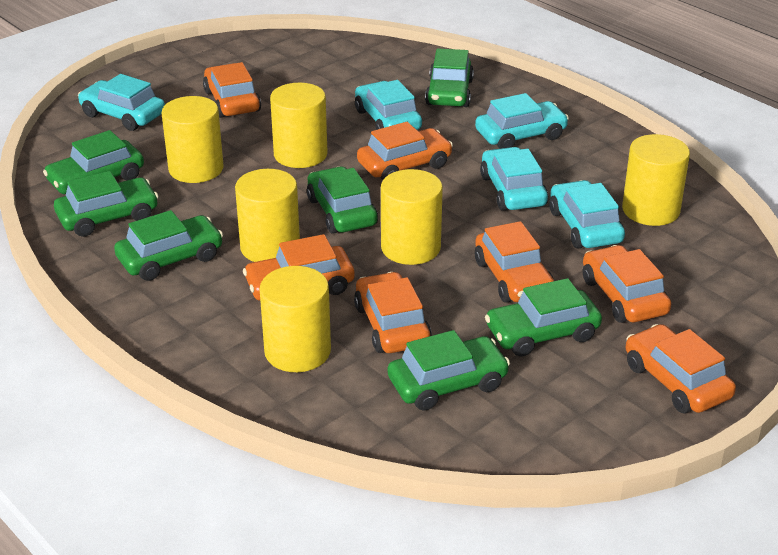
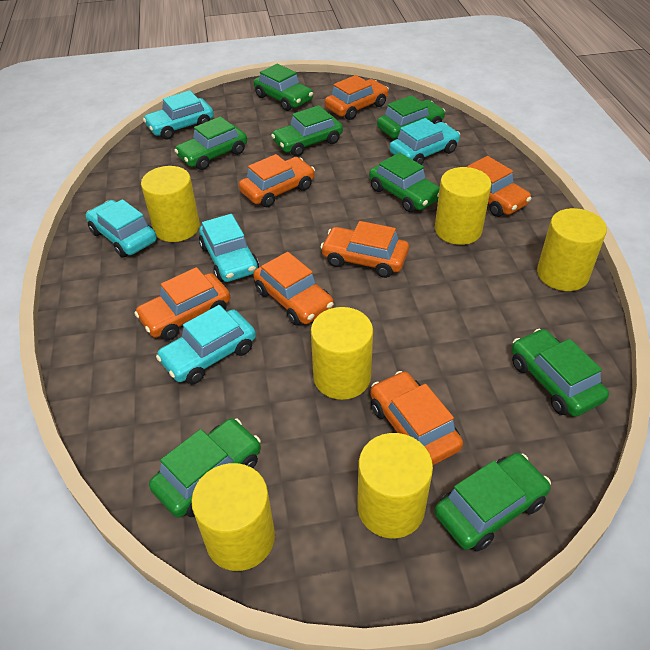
green car: 7 -> 8

